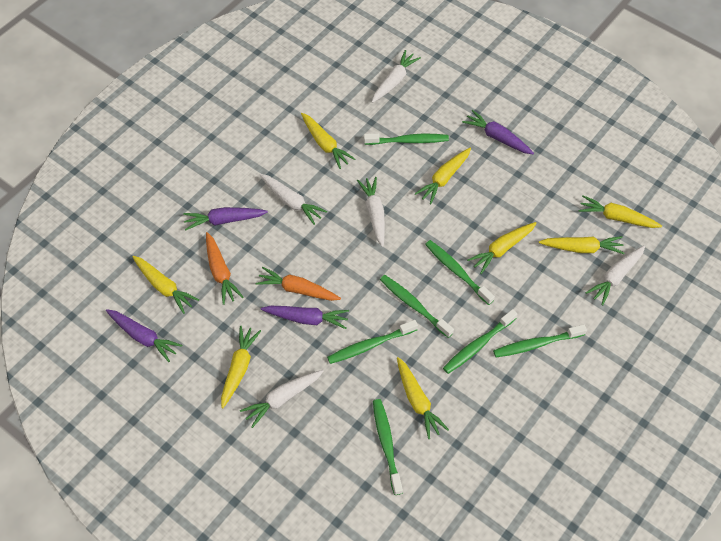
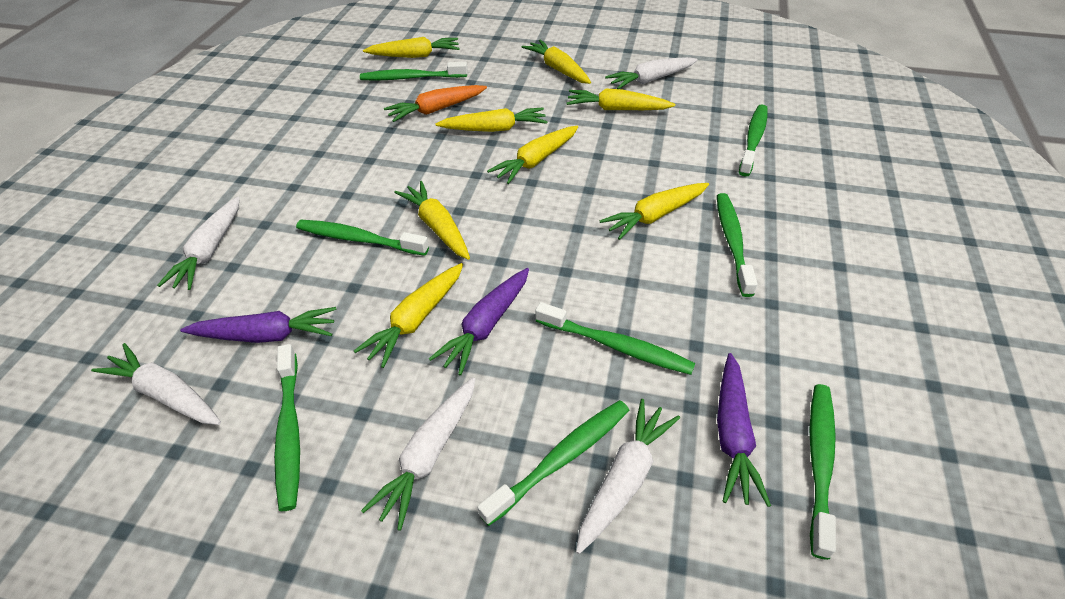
green toothbrush: 7 -> 8
orange carrot: 2 -> 1
purple carrot: 4 -> 3

